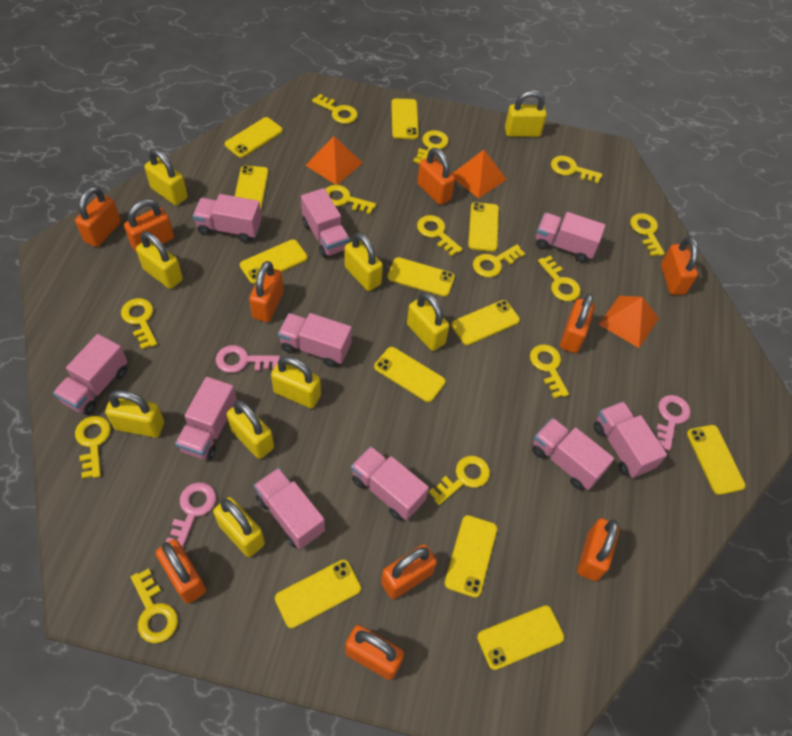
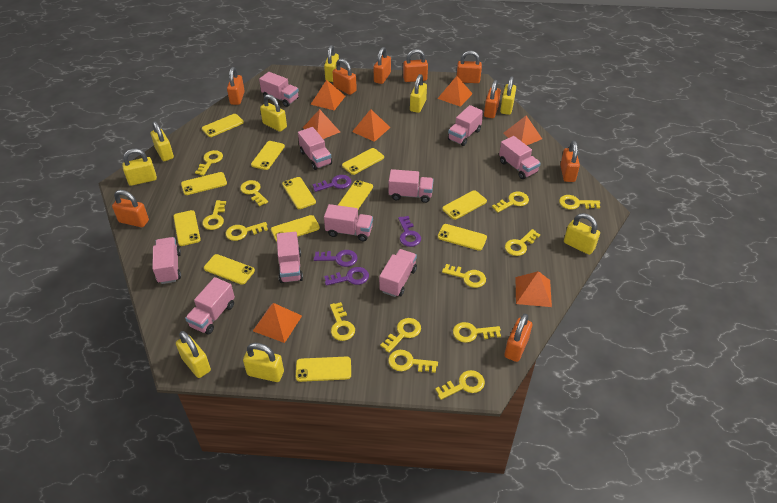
orange padlock: 10 -> 9
orange pyramid: 3 -> 7
pink key: 3 -> 0
purple key: 0 -> 4

